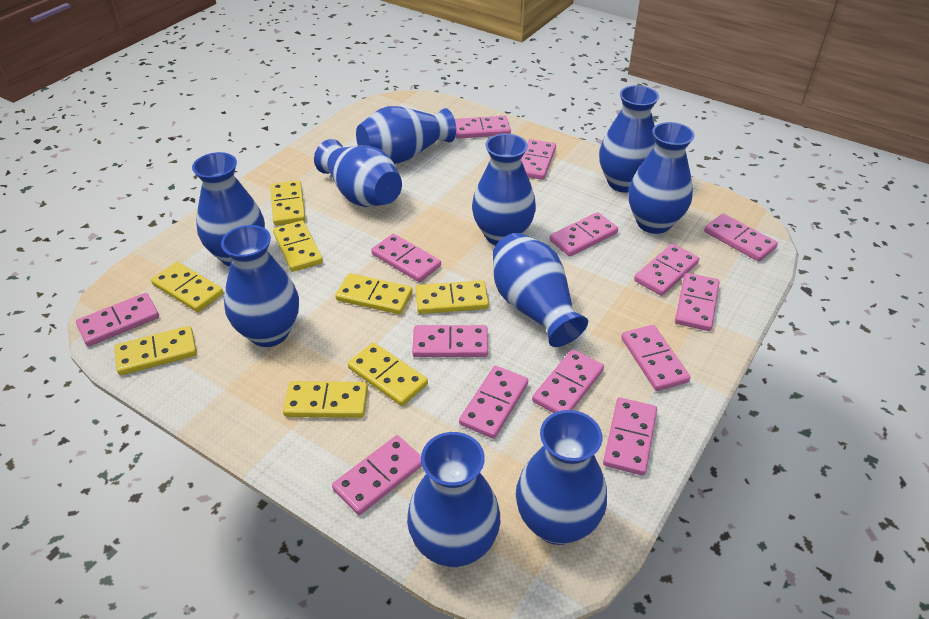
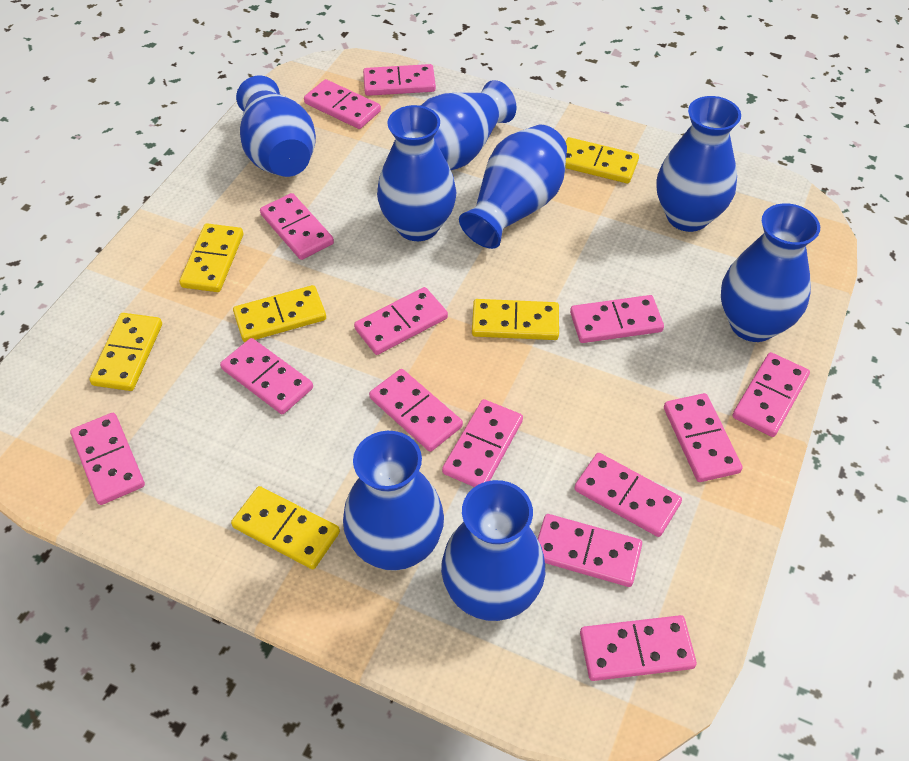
blue vase: 10 -> 8
yellow domino: 8 -> 6

